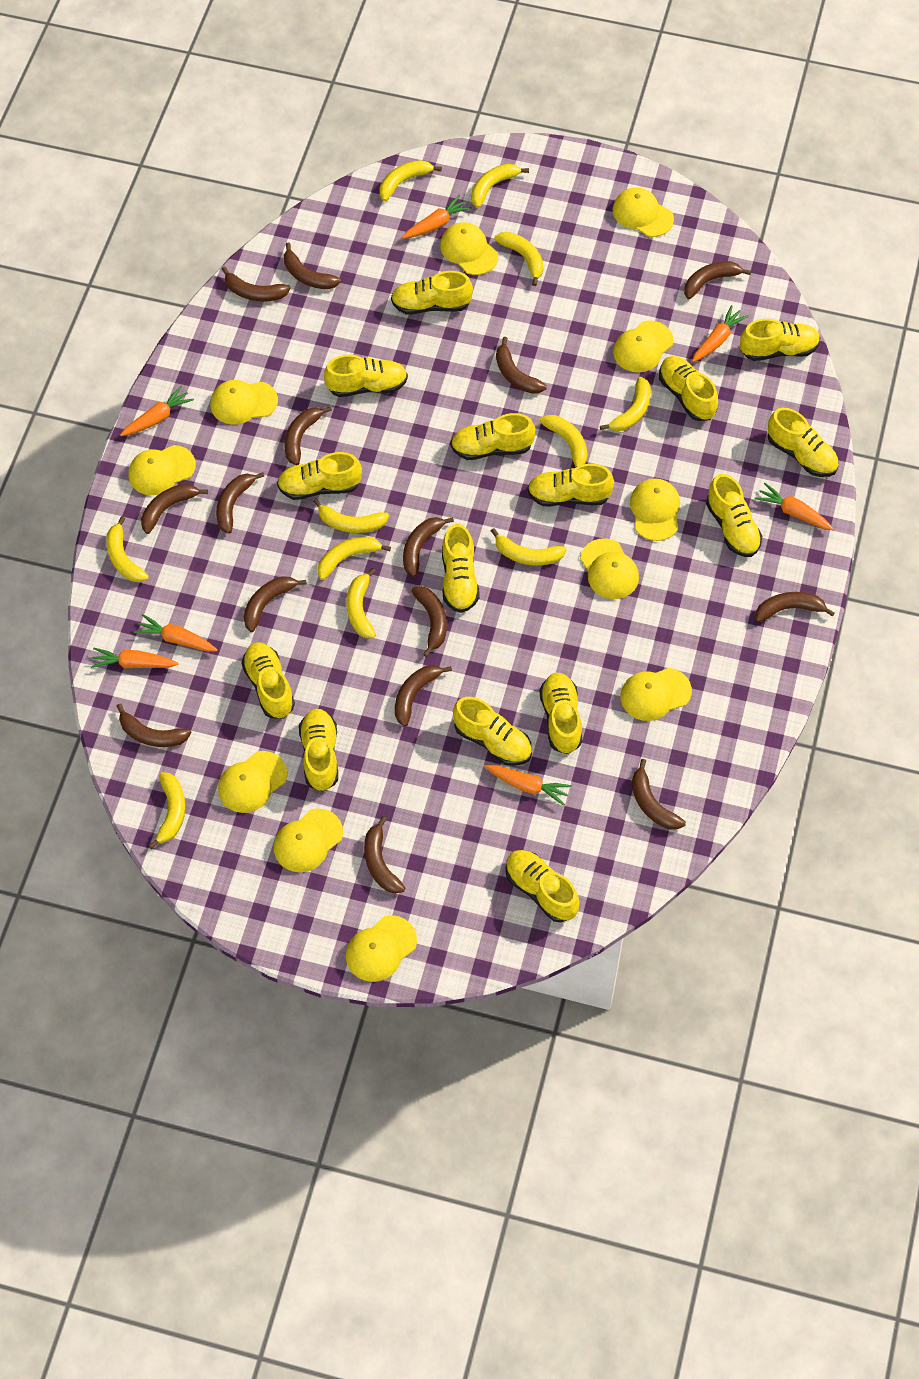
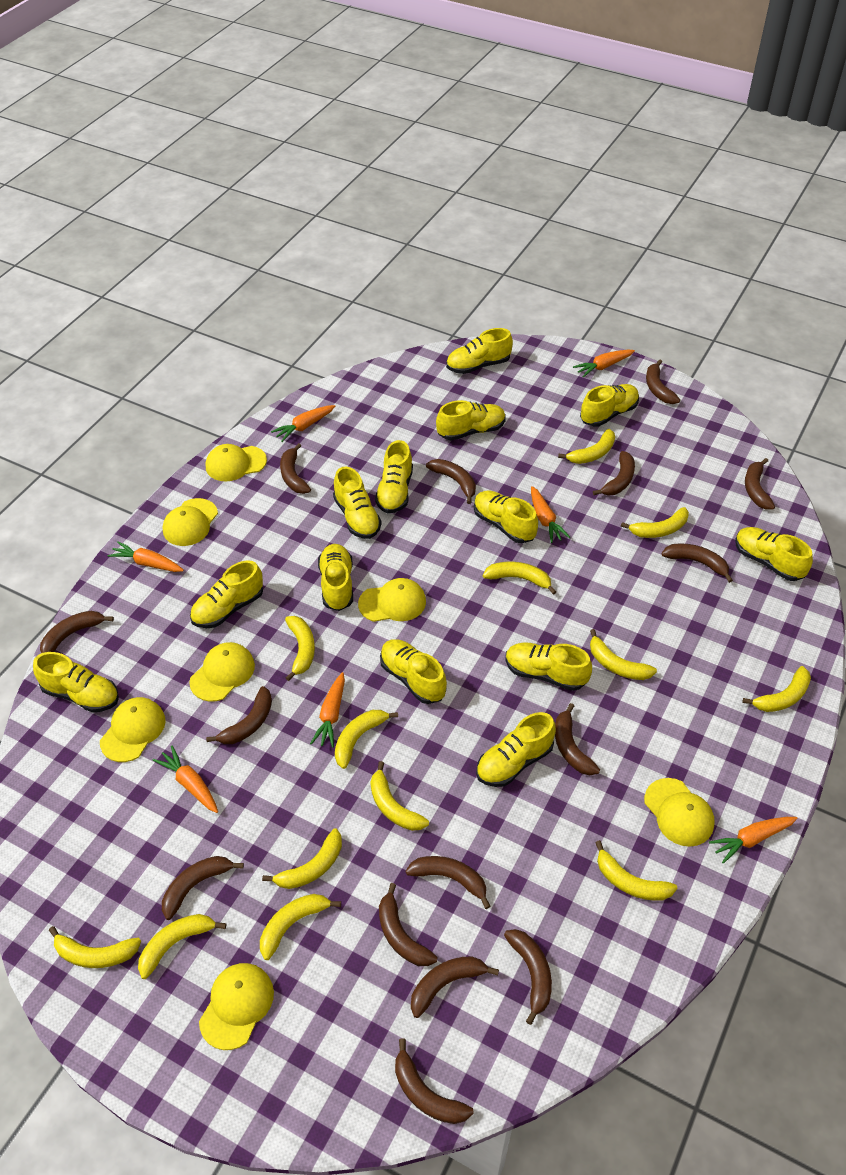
yellow banana: 11 -> 13
yellow cap: 11 -> 7
yellow shoe: 15 -> 13

